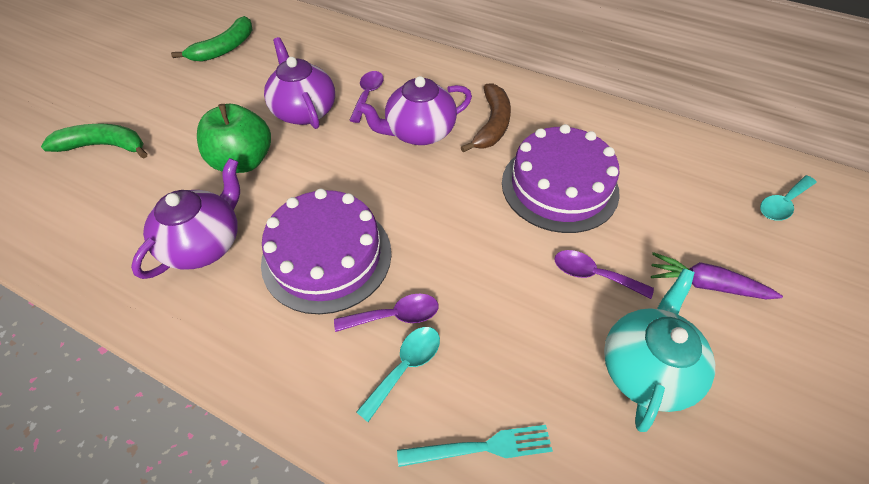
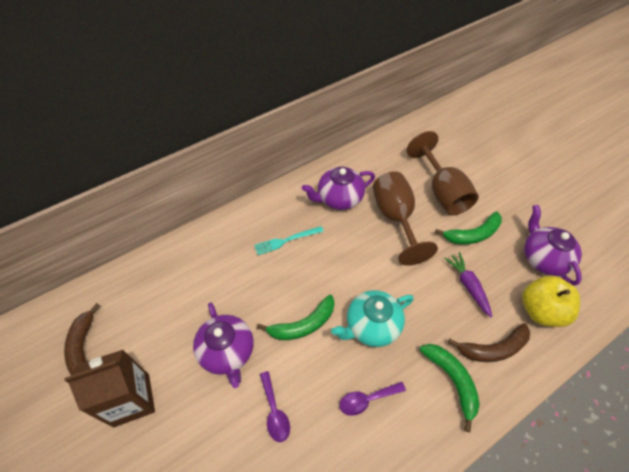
brown banana: 1 -> 2
brown carton: 0 -> 1
brown goblet: 0 -> 2
green apple: 1 -> 0
green banana: 2 -> 3
purple cake: 2 -> 0
purple spoon: 3 -> 2
turquoise spoon: 2 -> 0
yellow apple: 0 -> 1

